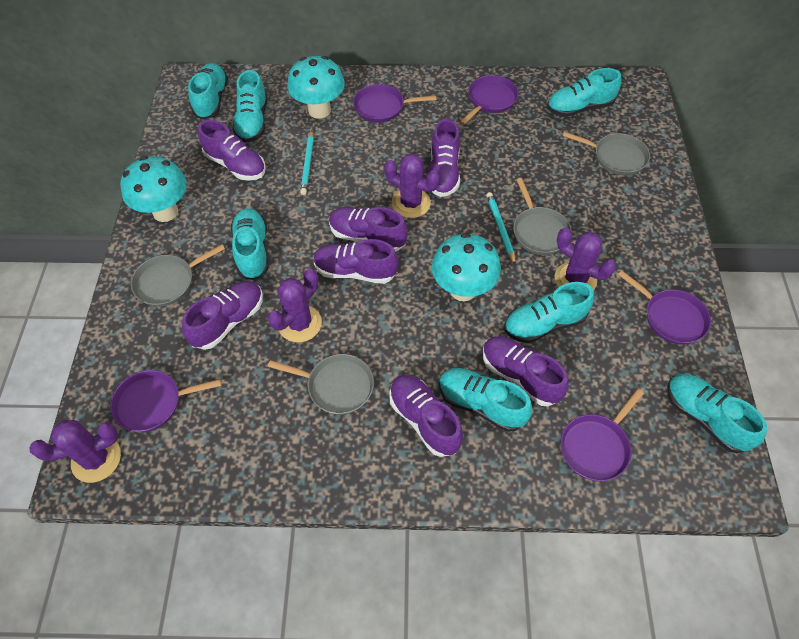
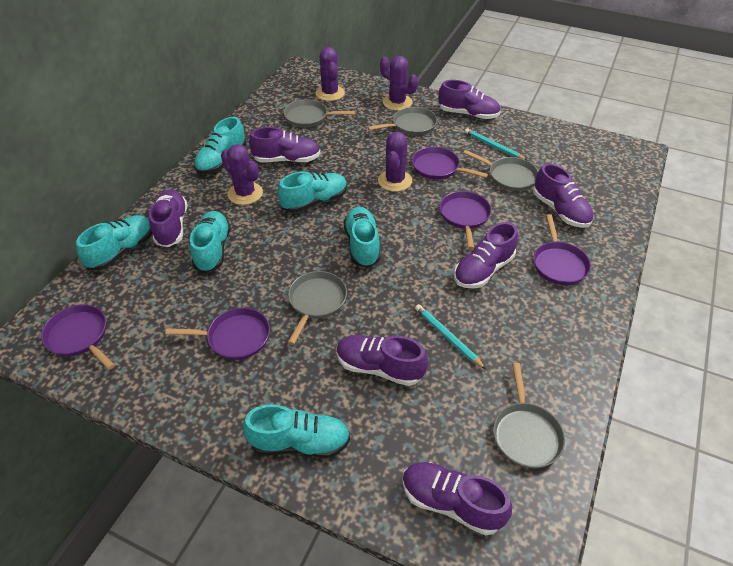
grey pan: 4 -> 5
turquoise mushroom: 3 -> 0
turquoise shoe: 7 -> 6

